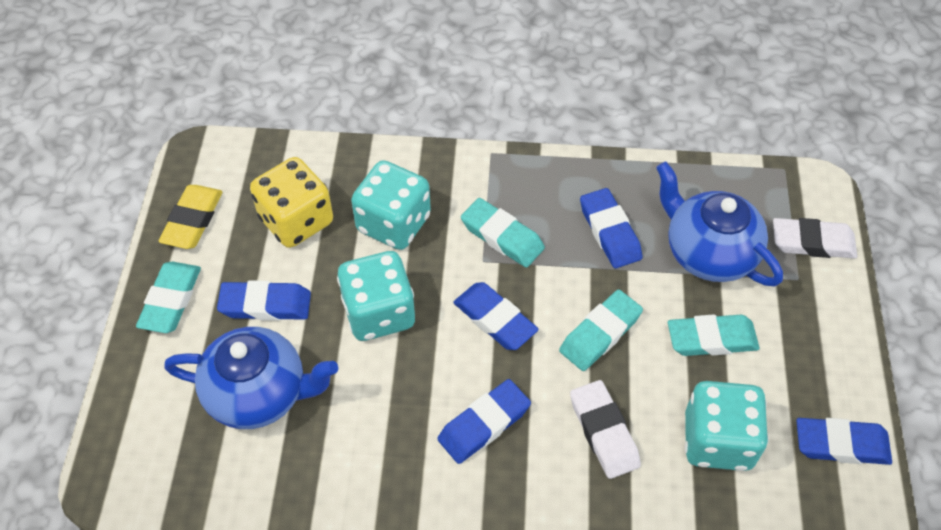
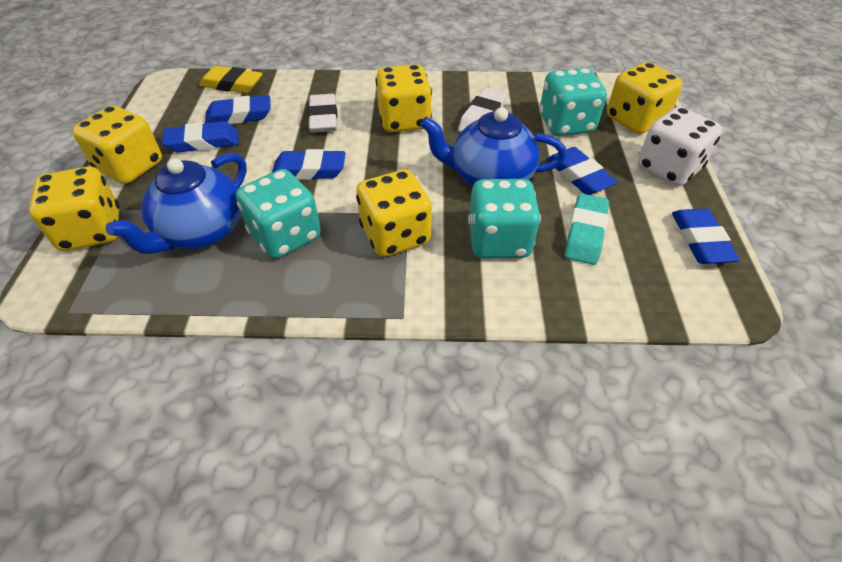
turquoise eraser: 4 -> 1
white dice: 0 -> 1
yellow dice: 1 -> 5

